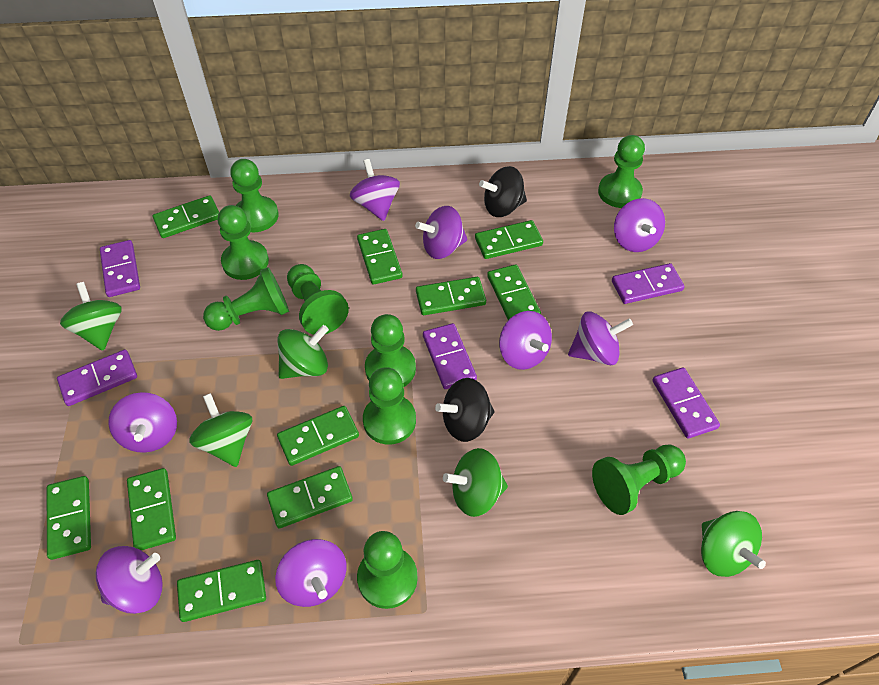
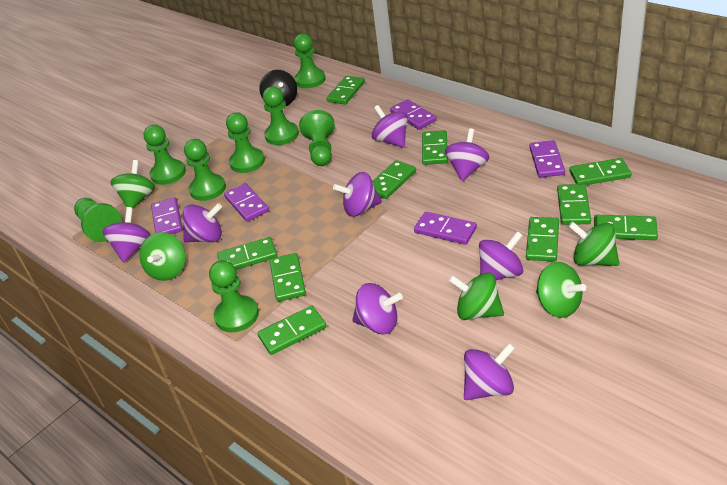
black spinning top: 2 -> 1
green pawn: 9 -> 8

